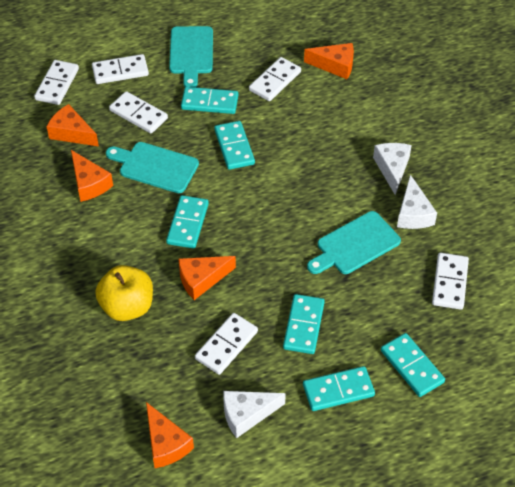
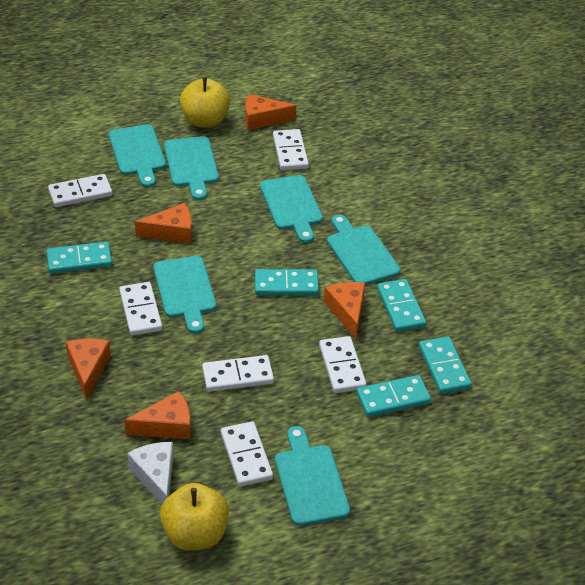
turquoise cutting board: 3 -> 6
turquoise domino: 6 -> 5
white cheese: 3 -> 1
yellow apple: 1 -> 2

